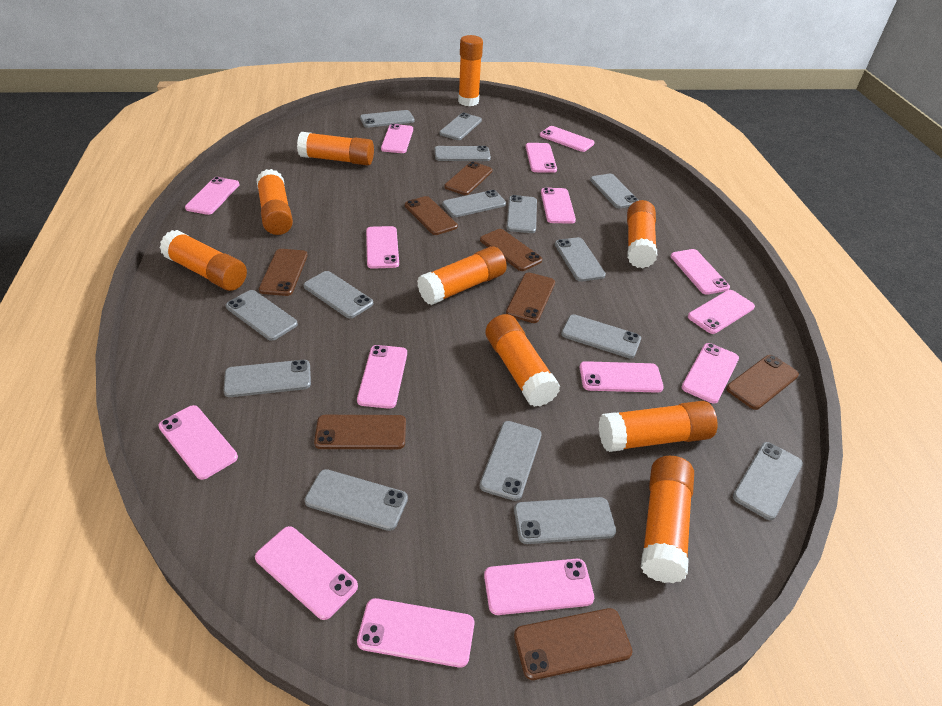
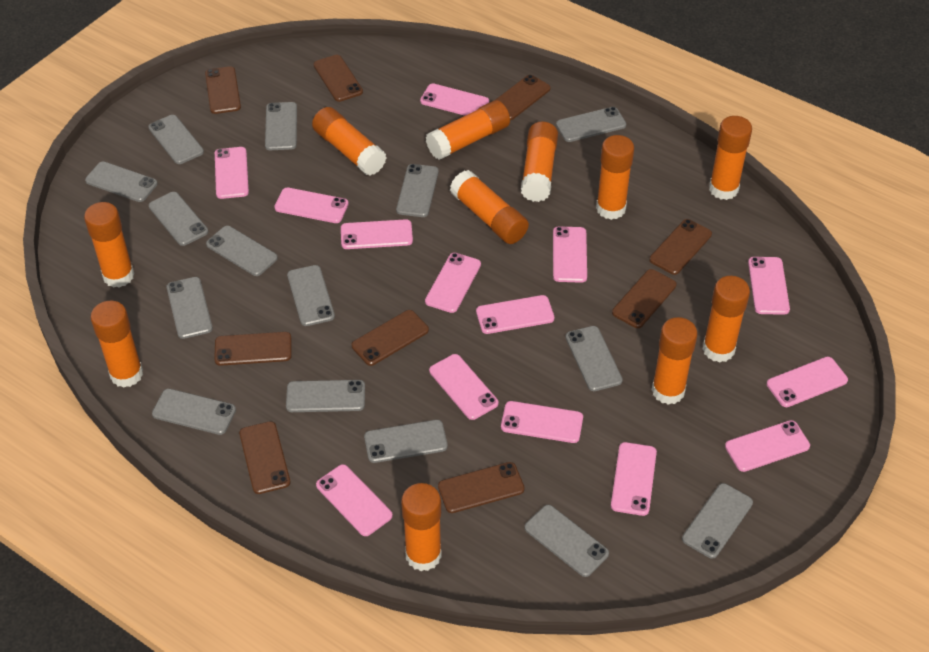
brown phone: 8 -> 9
orange glue stick: 9 -> 11
pink phone: 15 -> 14

